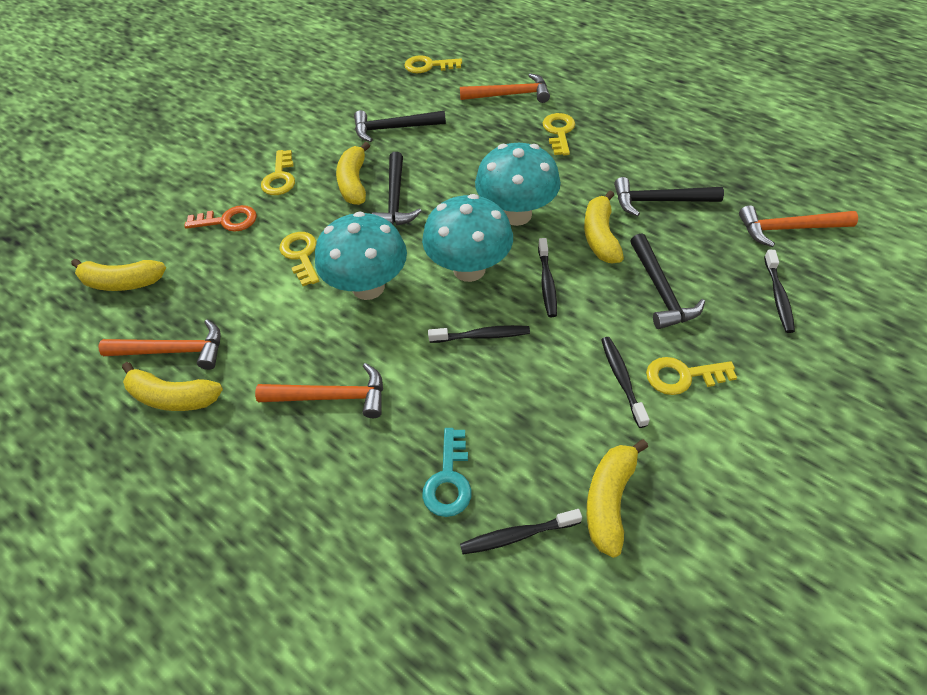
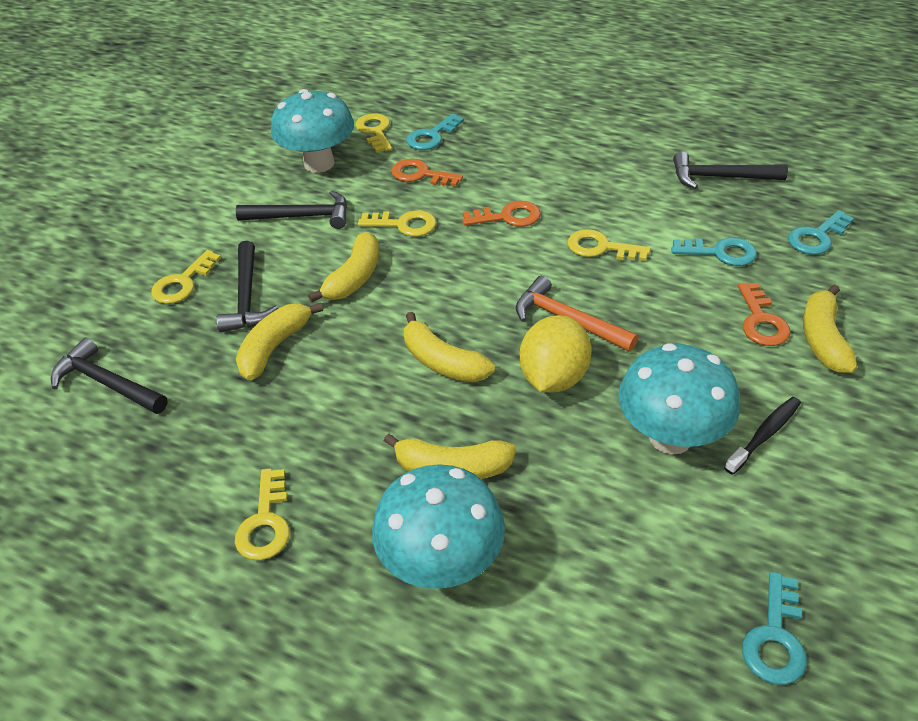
black toothbrush: 5 -> 1
orange hammer: 4 -> 1
orange key: 1 -> 3
turquoise key: 1 -> 4
yellow lemon: 0 -> 1

